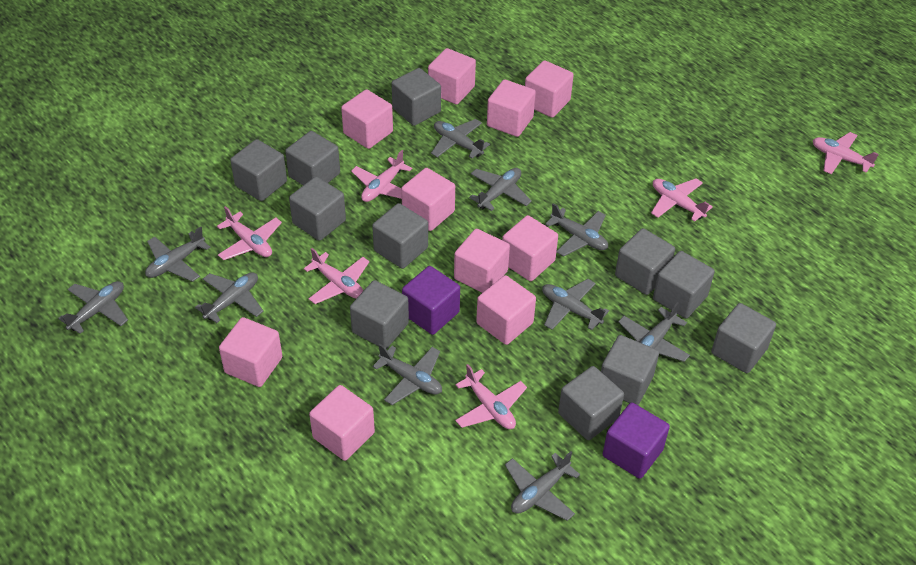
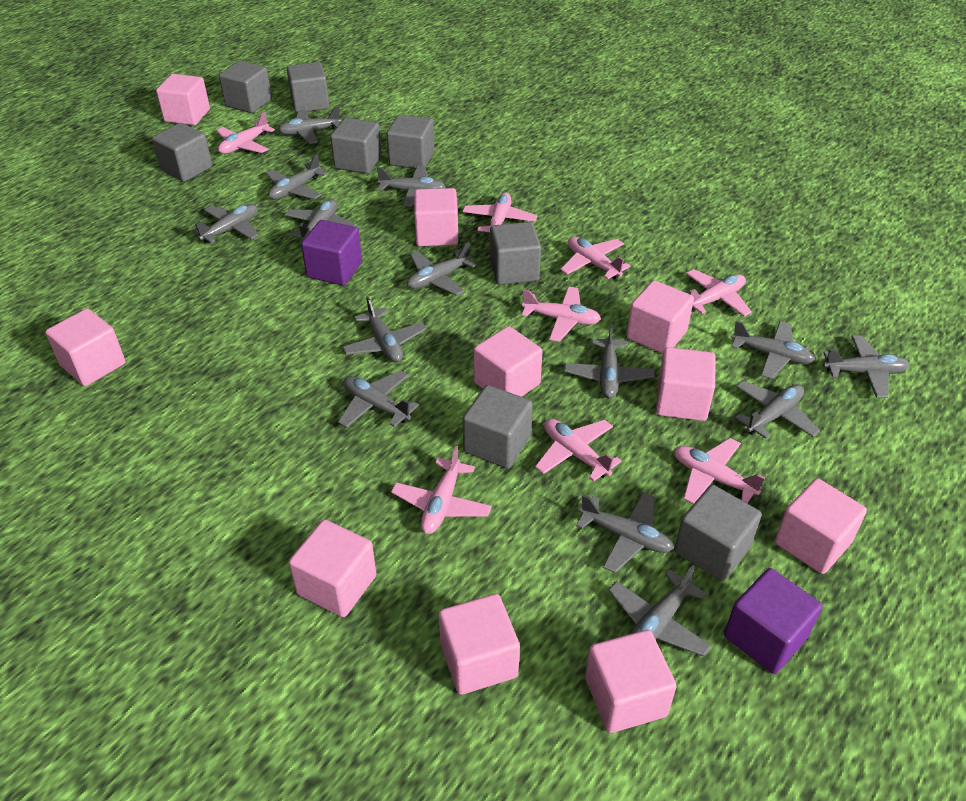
grey cube: 11 -> 8
grey plane: 10 -> 14
pink plane: 6 -> 8

